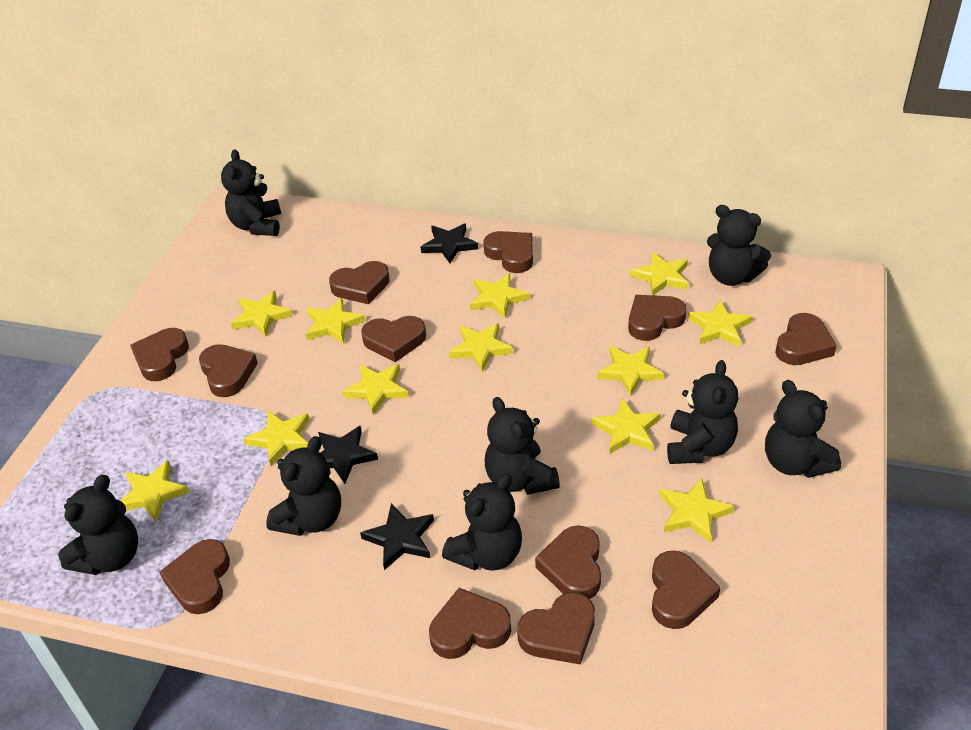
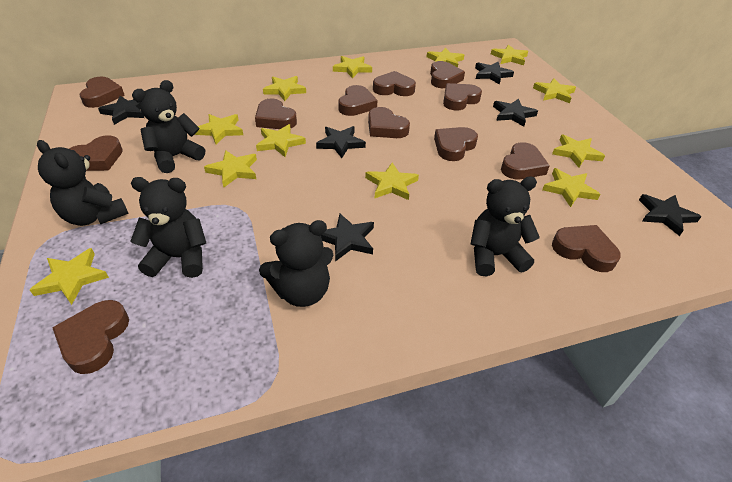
black star: 3 -> 6
black teddy bear: 8 -> 5

